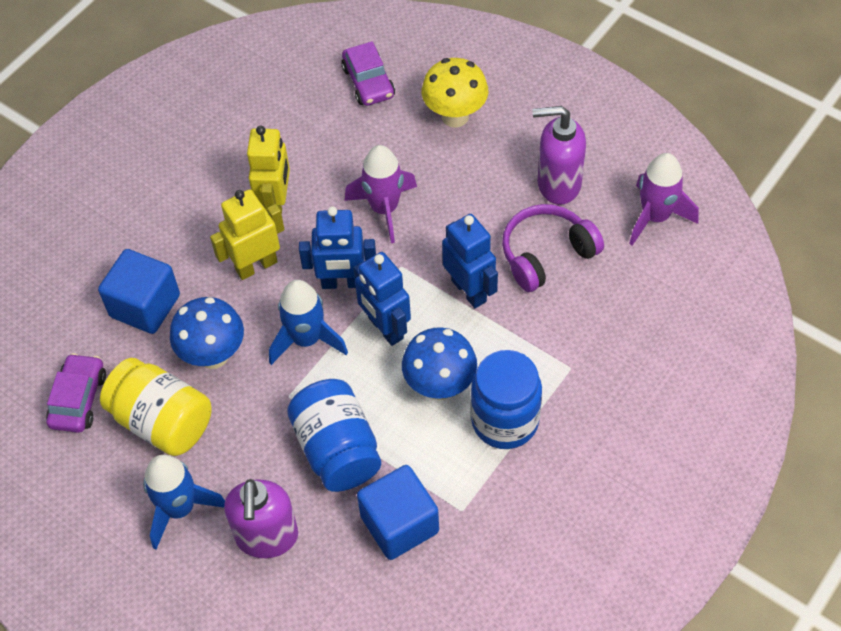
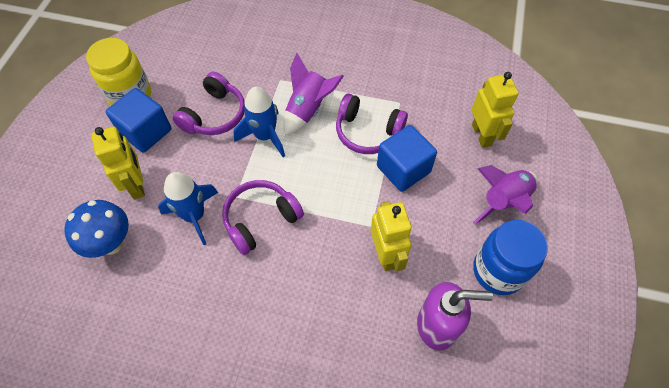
blue jar: 2 -> 1
blue mushroom: 2 -> 1
blue robot: 3 -> 0
purple car: 2 -> 0
purple headphones: 1 -> 3
purple soap dispenser: 2 -> 1
yellow mushroom: 1 -> 0
yellow robot: 2 -> 3

